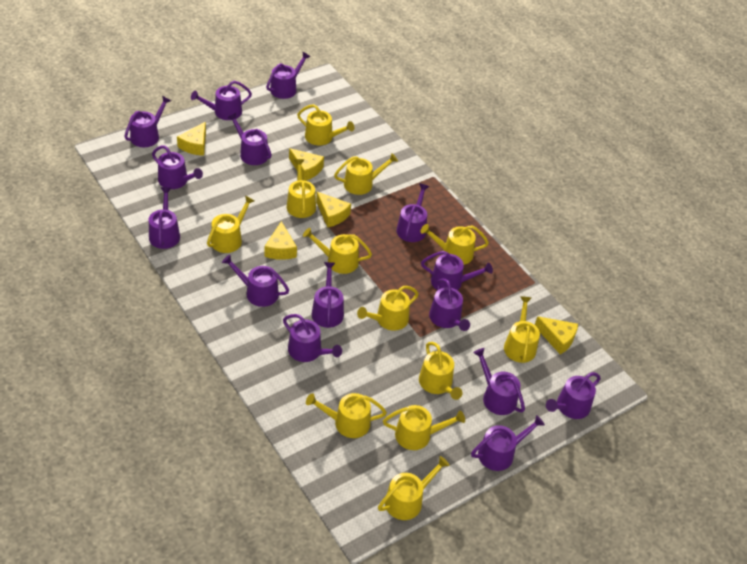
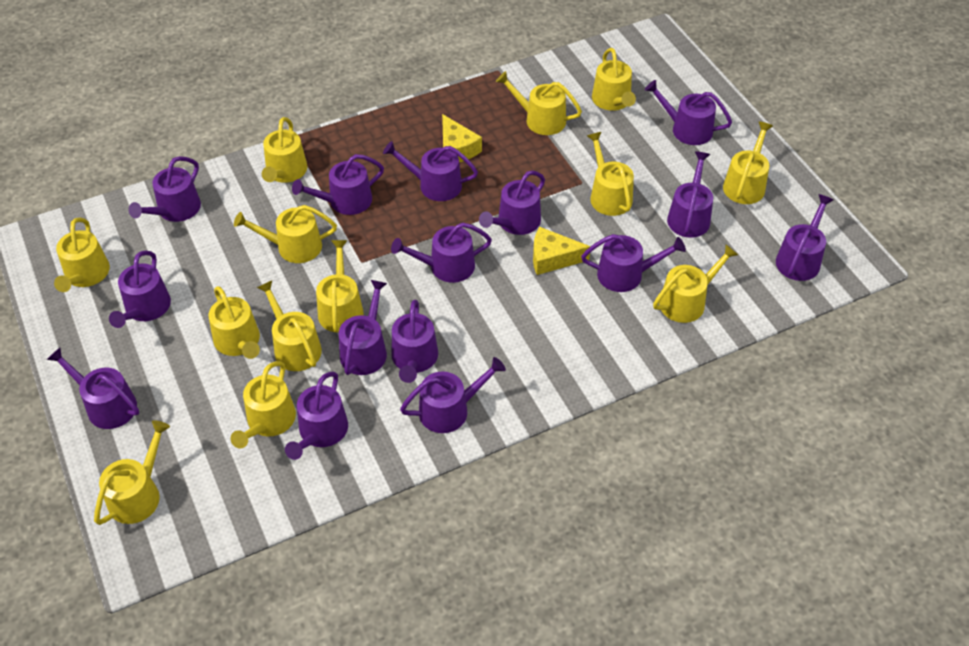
yellow cheese: 5 -> 2
yellow watering can: 12 -> 13

